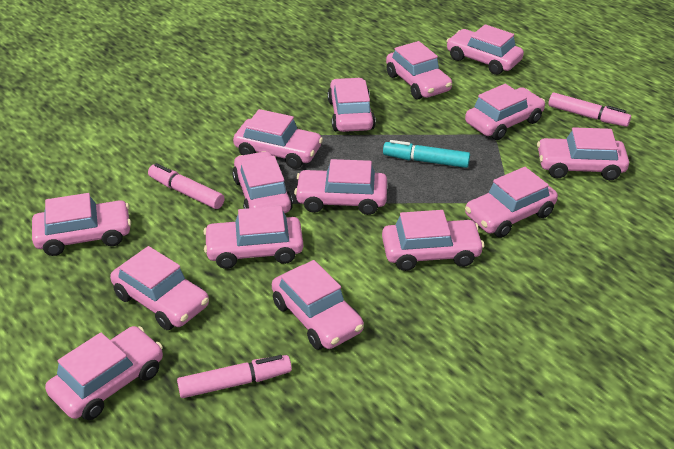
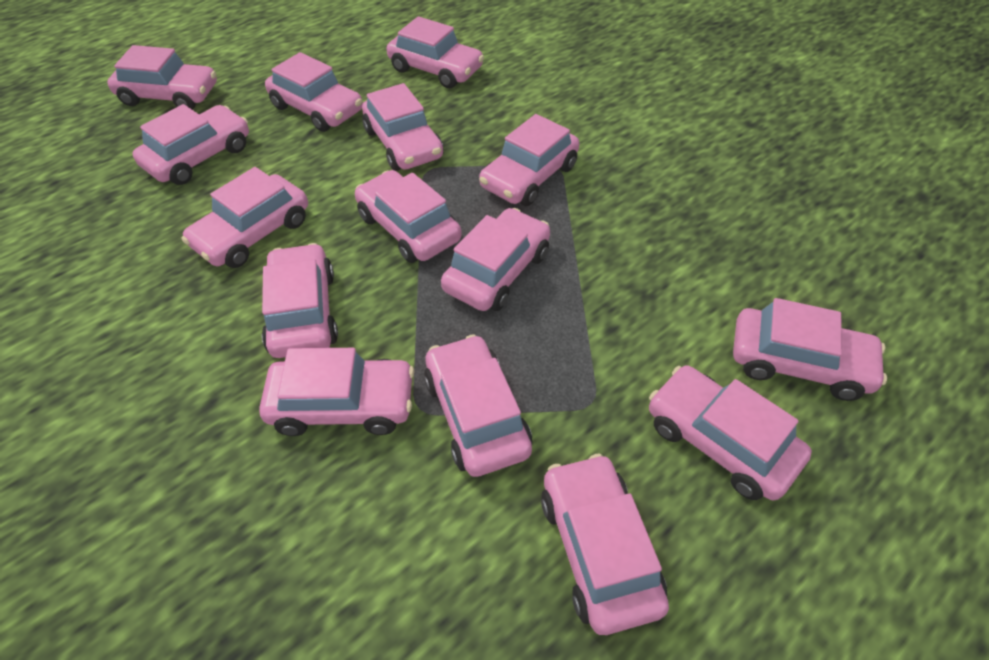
pink marker: 3 -> 0
turquoise marker: 1 -> 0

